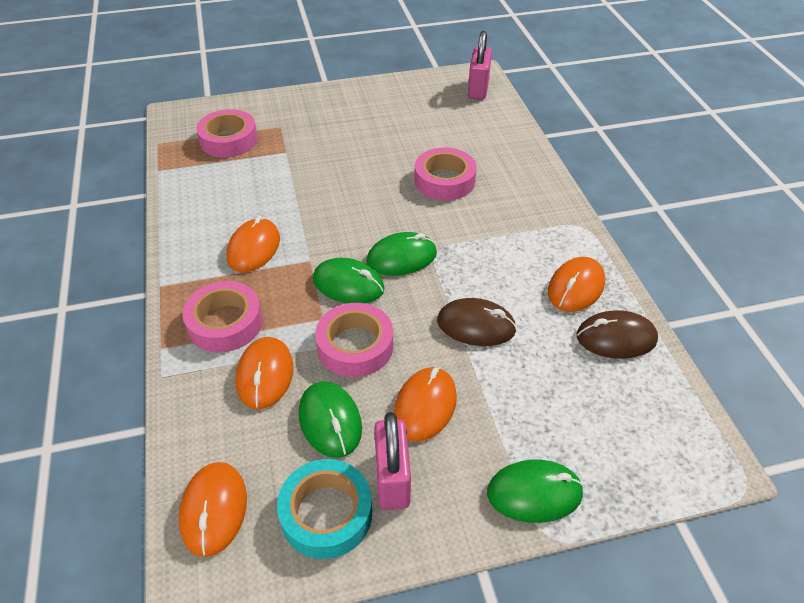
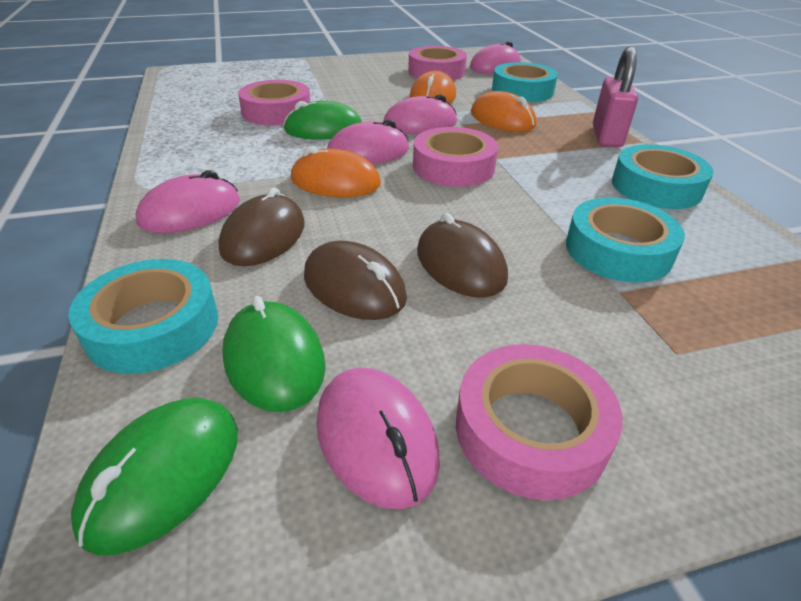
brown mouse: 2 -> 3
green mouse: 4 -> 3
orange mouse: 5 -> 3
pink mouse: 0 -> 5
pink padlock: 2 -> 1
turquoise tape: 1 -> 4

